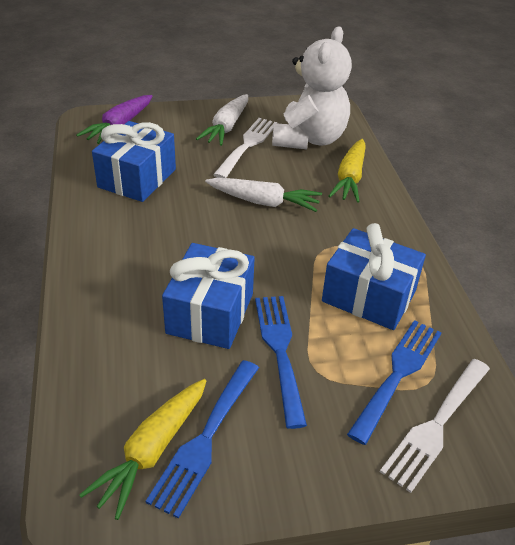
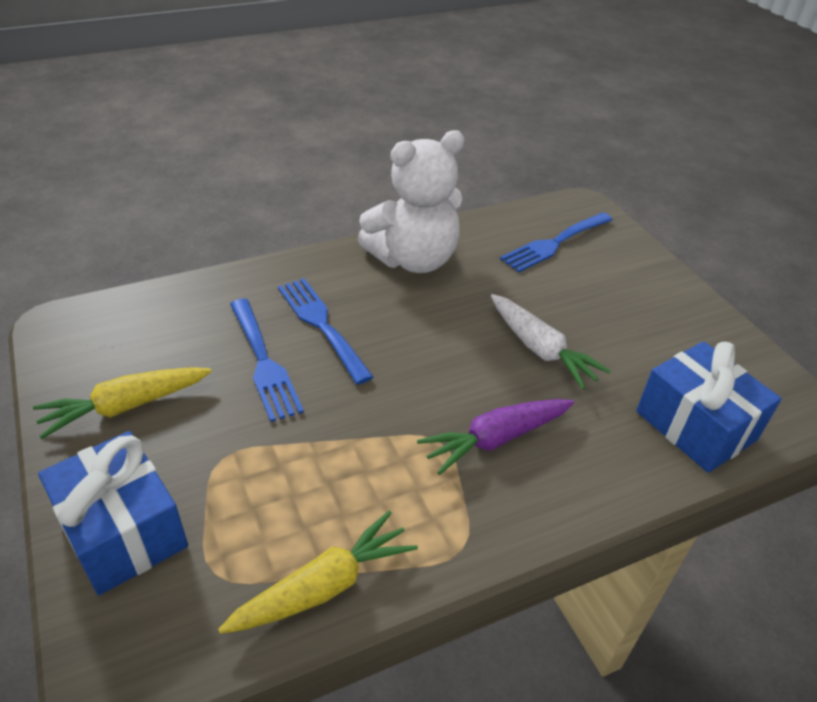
blue gift: 3 -> 2
white carrot: 2 -> 1
white fork: 2 -> 0

